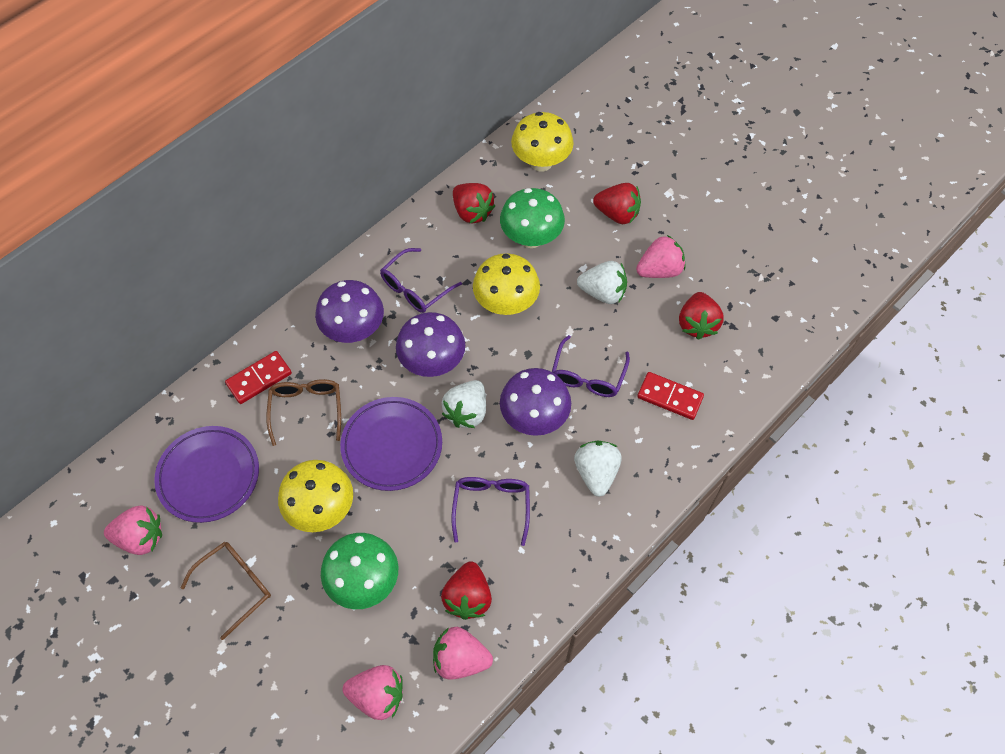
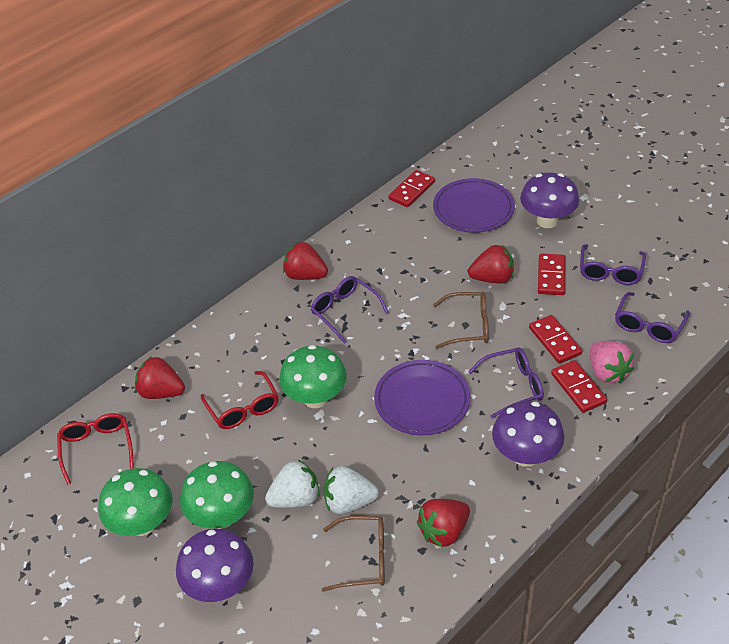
green mushroom: 2 -> 3
pink strawberry: 4 -> 1
purple glasses: 3 -> 4
red domino: 2 -> 4
red glasses: 0 -> 2
white strawberry: 3 -> 2
yellow mushroom: 3 -> 0

